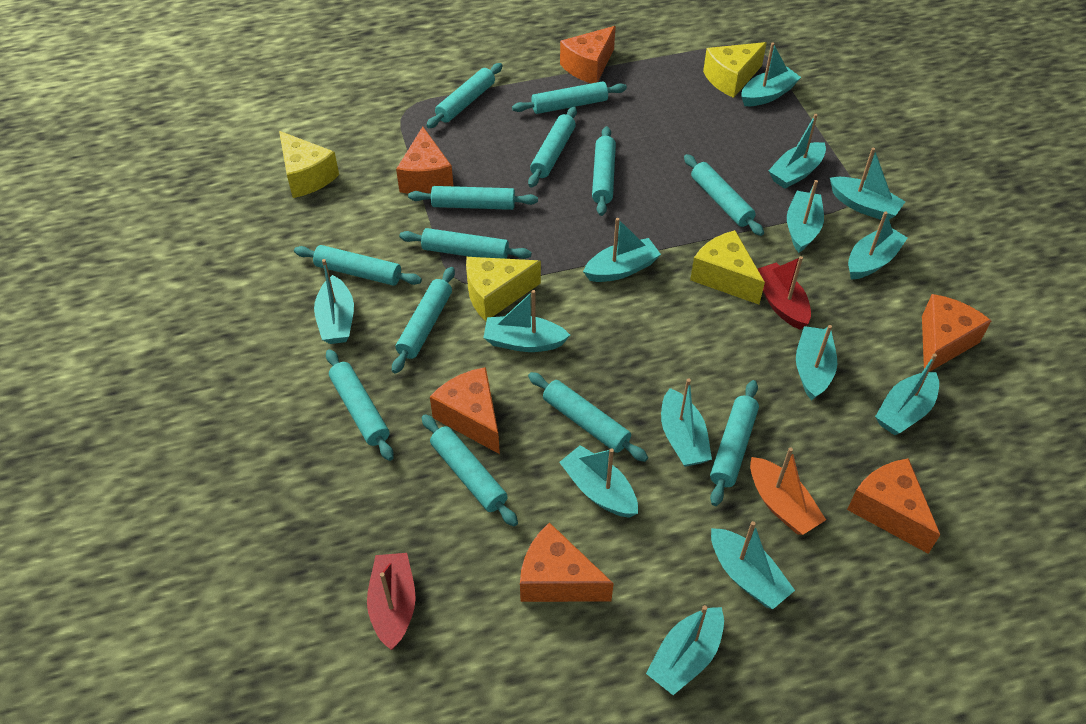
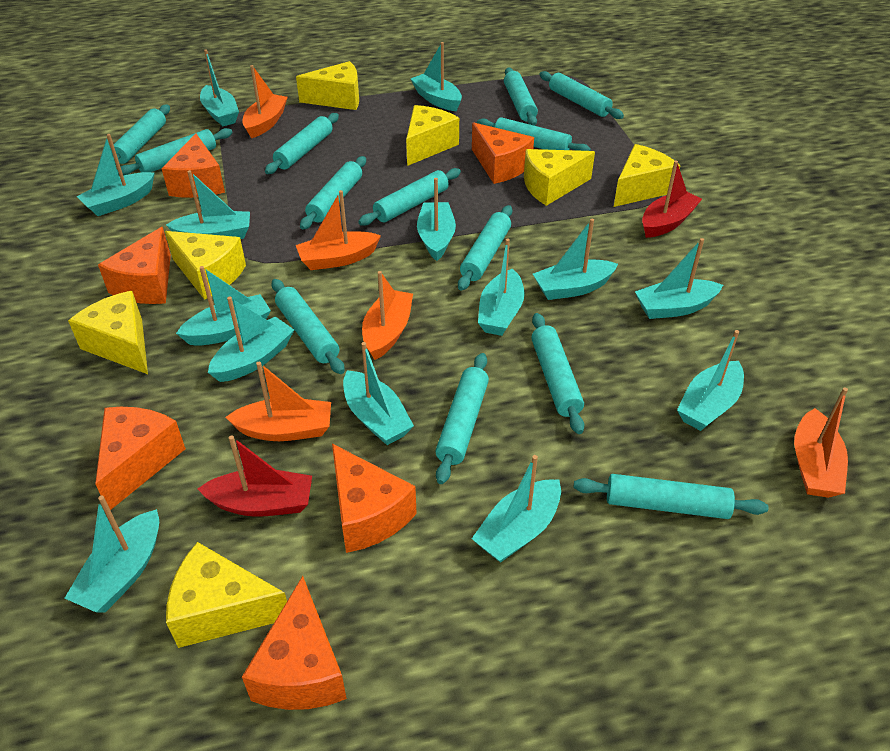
orange boat: 1 -> 5
yellow cheese: 4 -> 7

